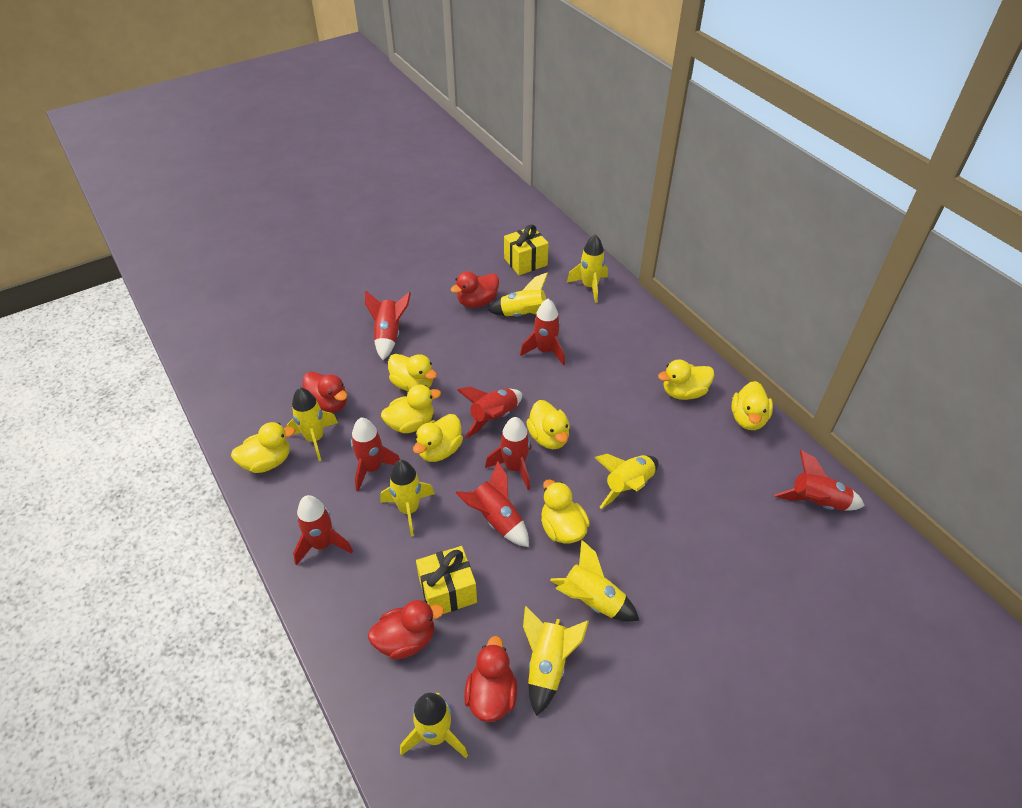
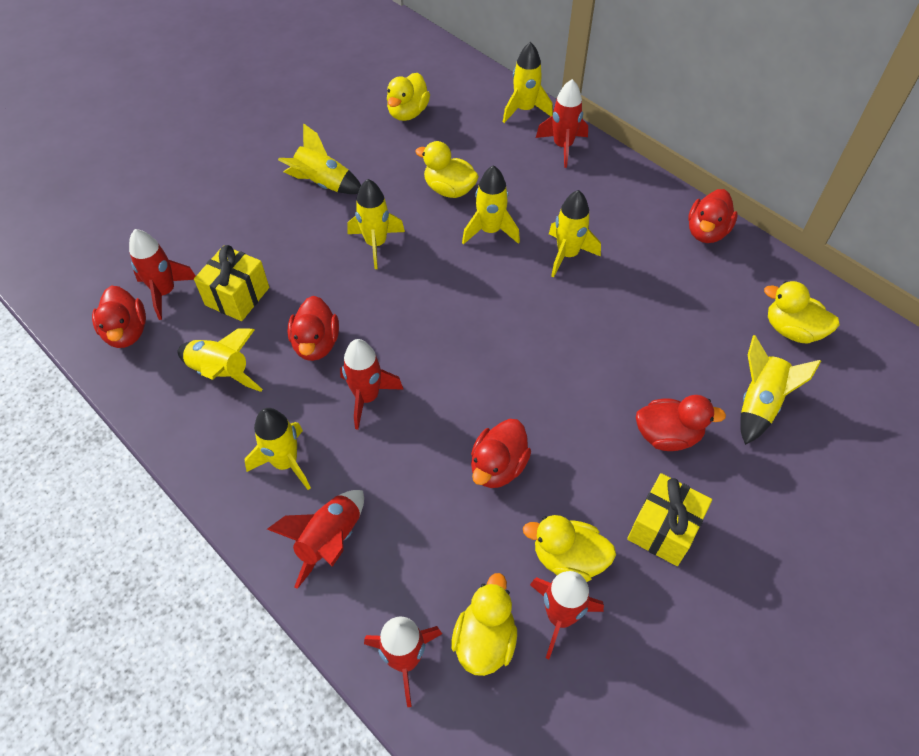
red duck: 4 -> 5
red rocket: 8 -> 6
yellow duck: 8 -> 5

